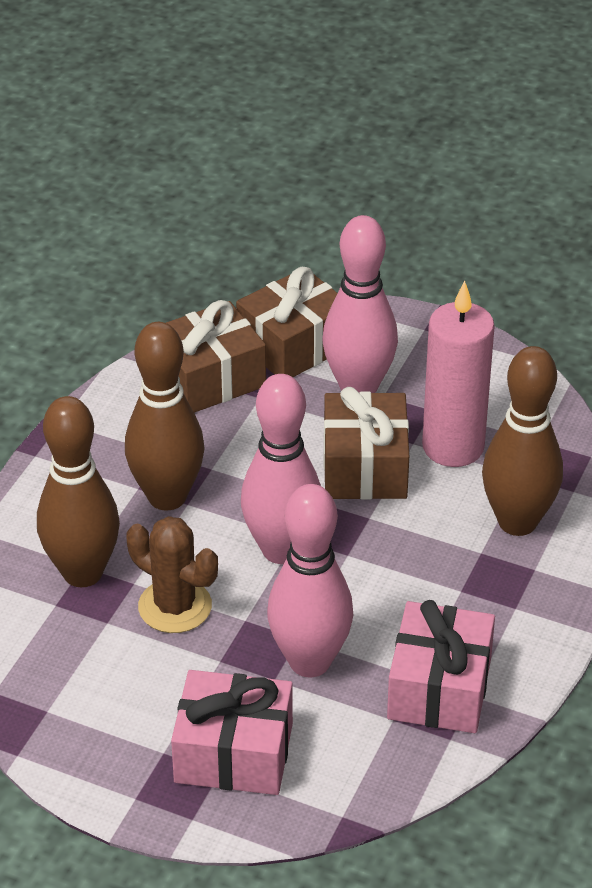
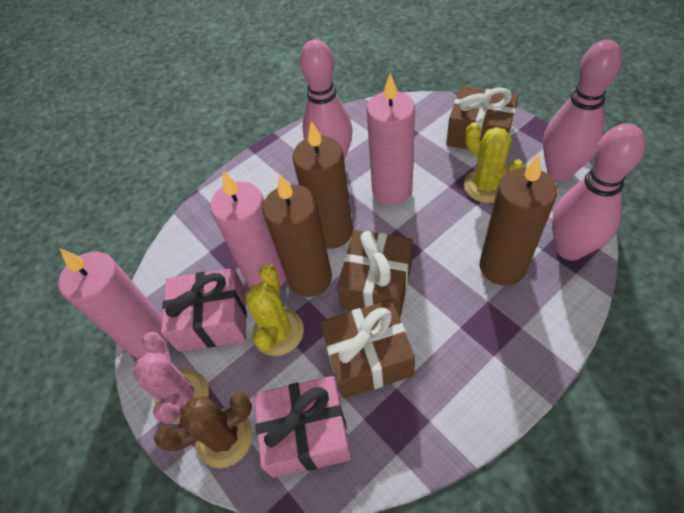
brown bowling pin: 3 -> 0
brown candle: 0 -> 3
pink cactus: 0 -> 1
pink candle: 1 -> 3
yellow cactus: 0 -> 2

